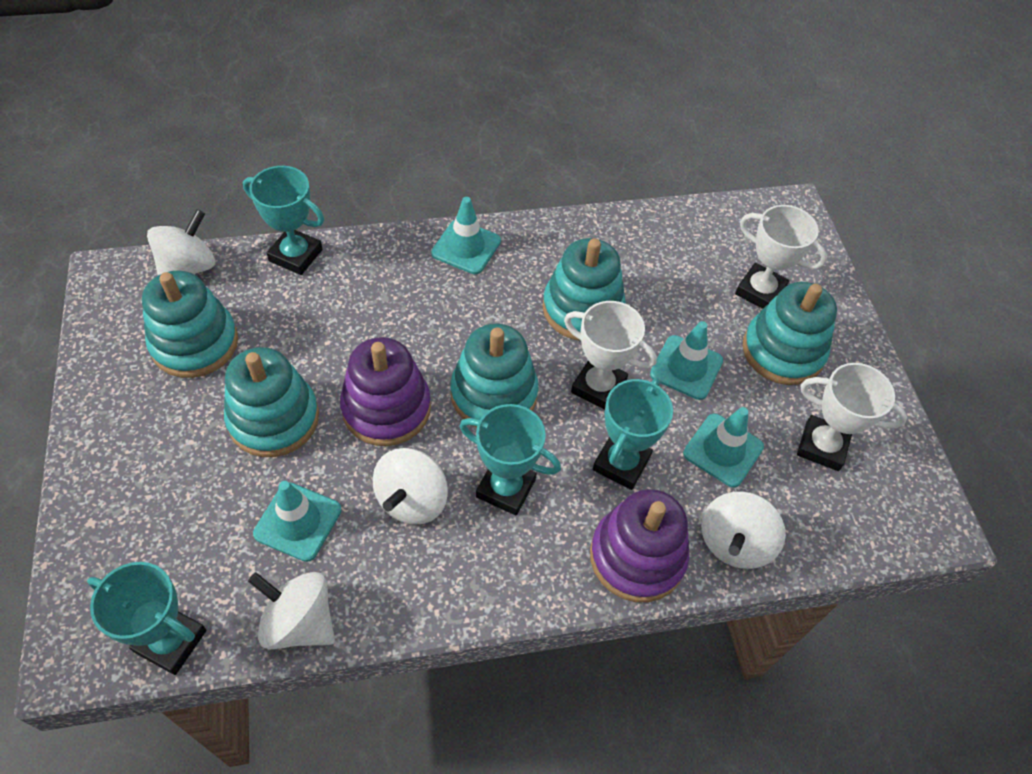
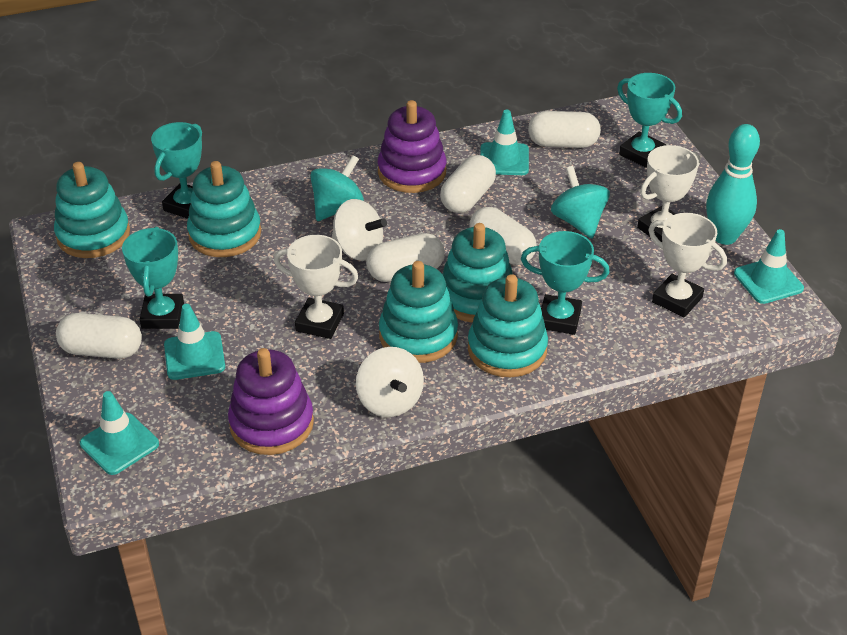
turquoise bowling pin: 0 -> 1
turquoise spinning top: 0 -> 2
white capsule: 0 -> 5
white spinning top: 4 -> 2

